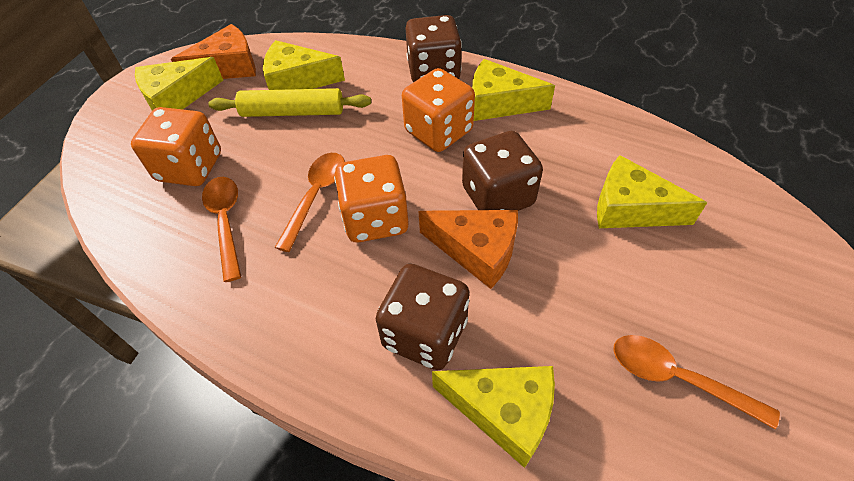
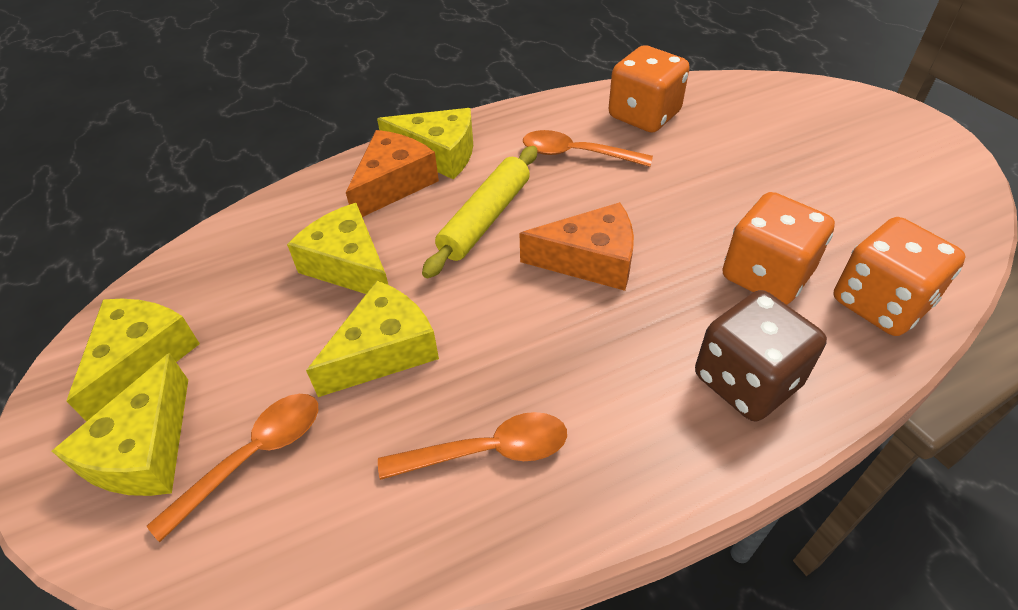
brown dice: 3 -> 1

